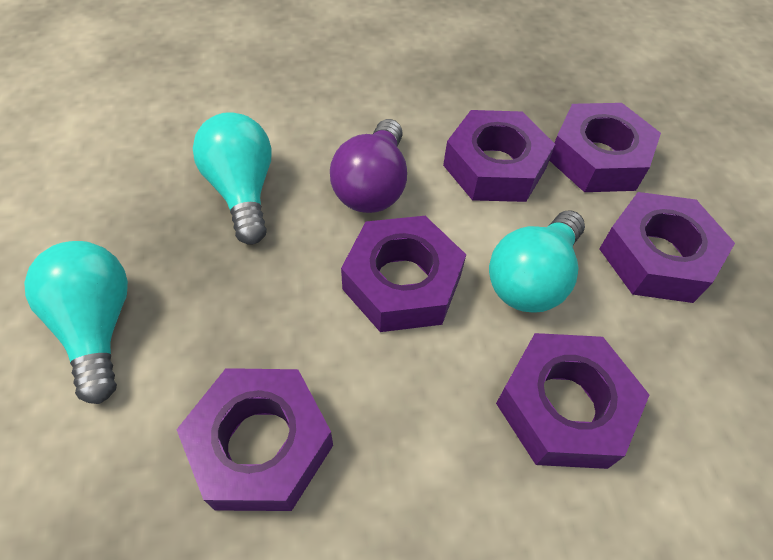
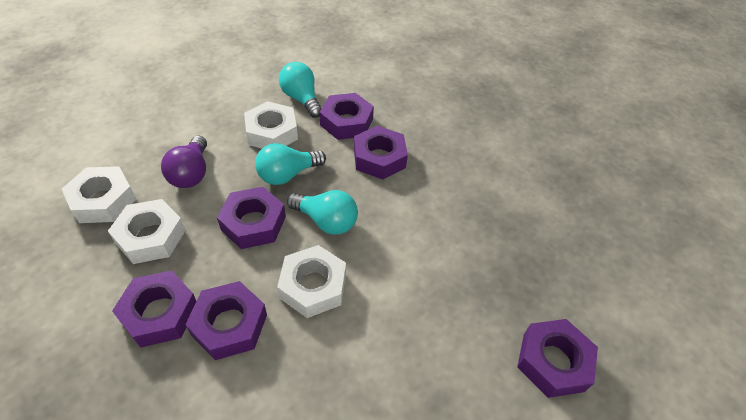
white nut: 0 -> 4

